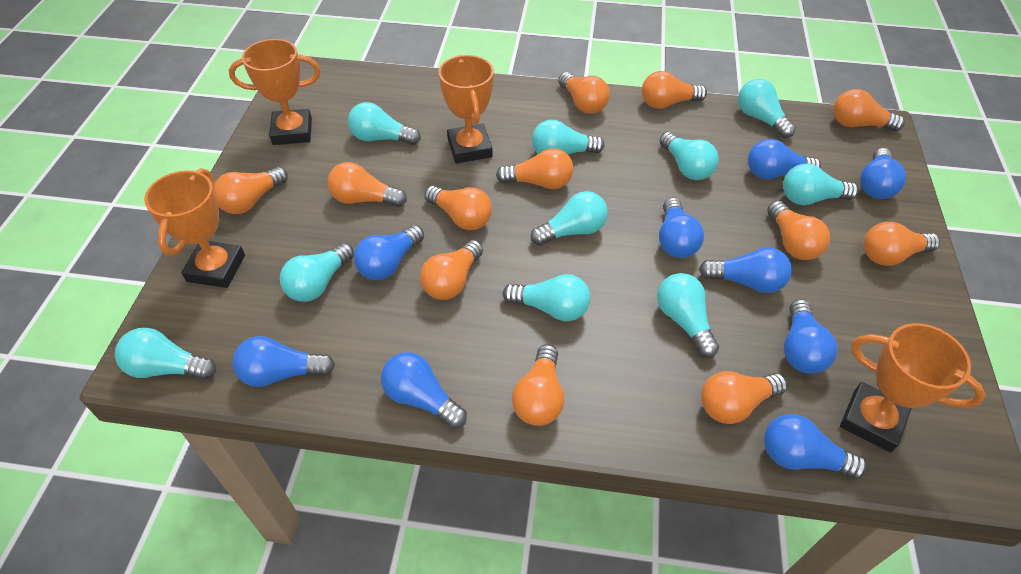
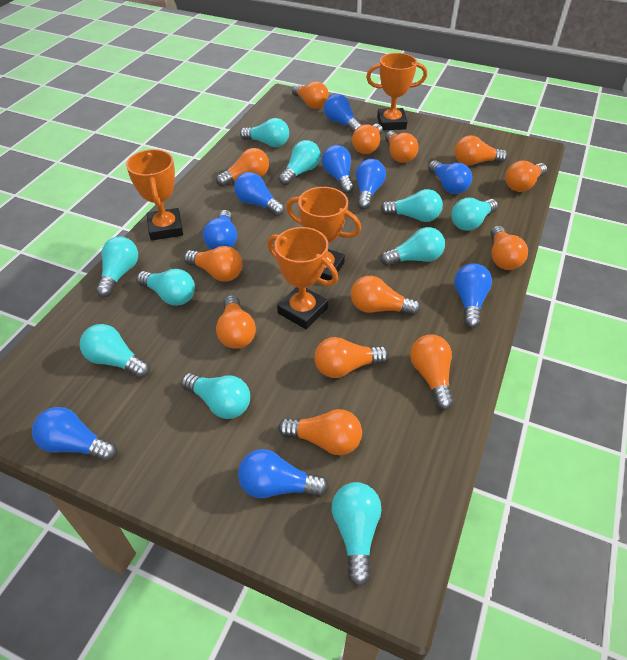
orange light bulb: 12 -> 13

